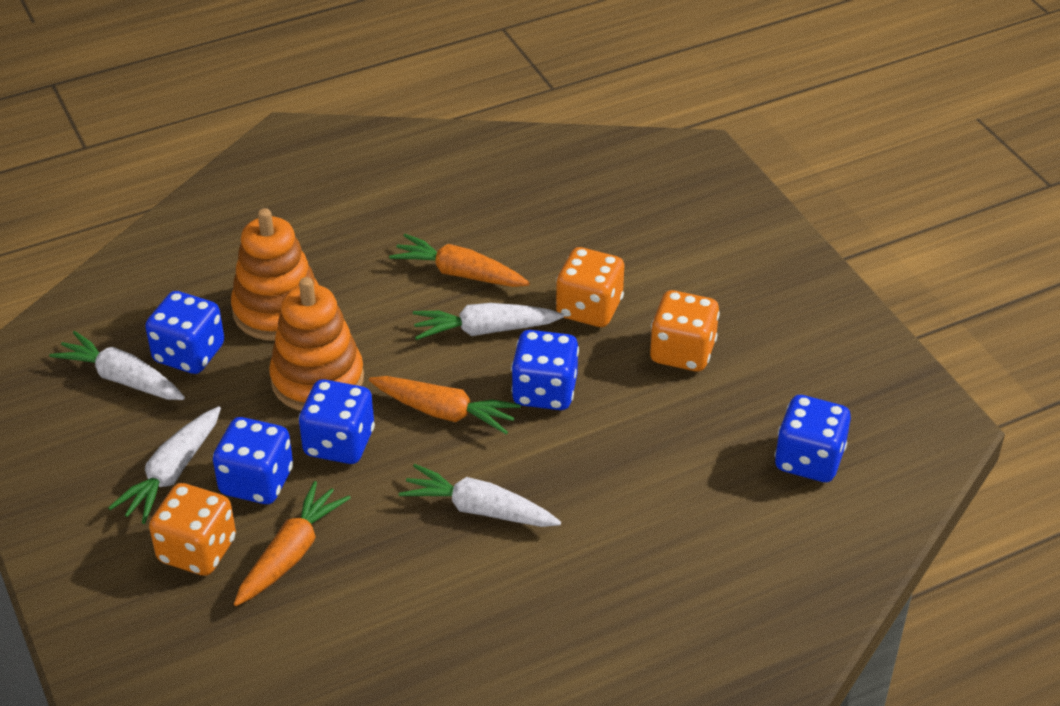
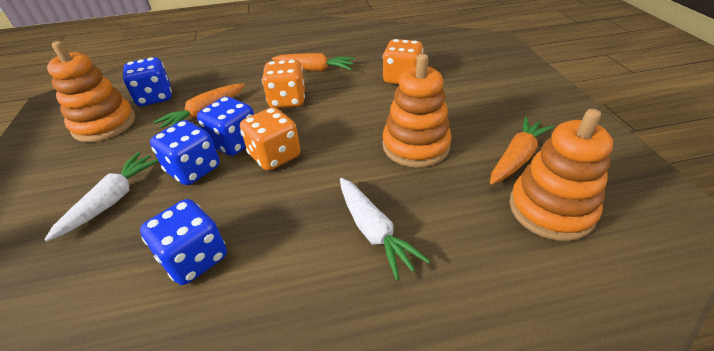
blue dice: 5 -> 4
orange stacking toy: 2 -> 3
white carrot: 4 -> 2

